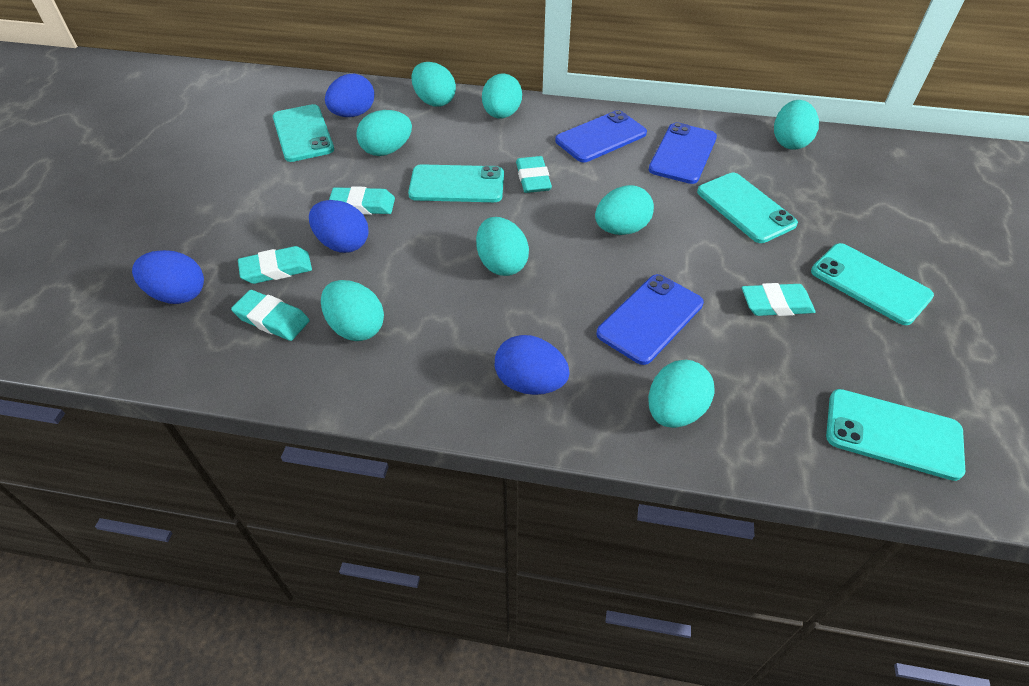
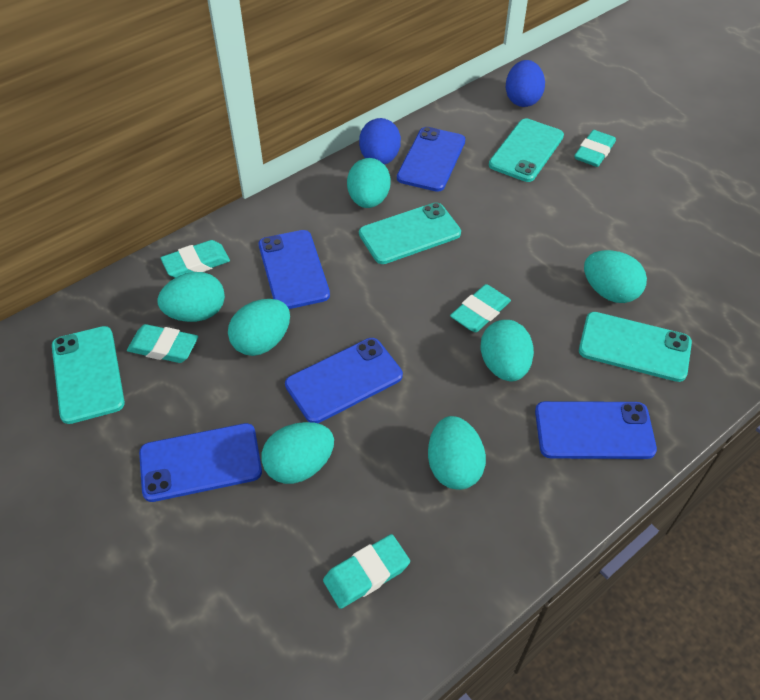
blue egg: 4 -> 2
blue phone: 3 -> 5
turquoise egg: 8 -> 7
turquoise phone: 5 -> 4

